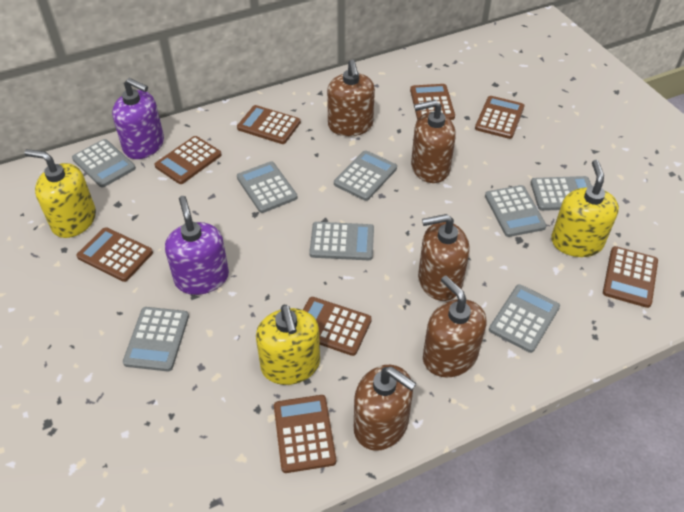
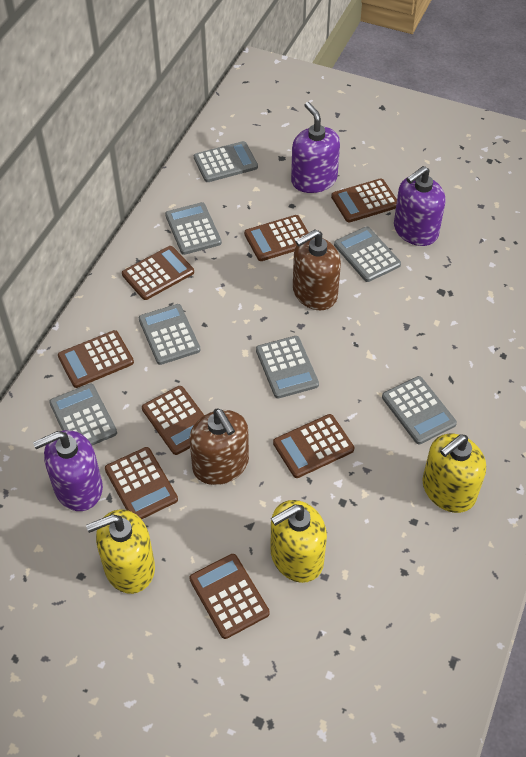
brown soap dispenser: 5 -> 2
grey calculator: 8 -> 7
purple soap dispenser: 2 -> 3

